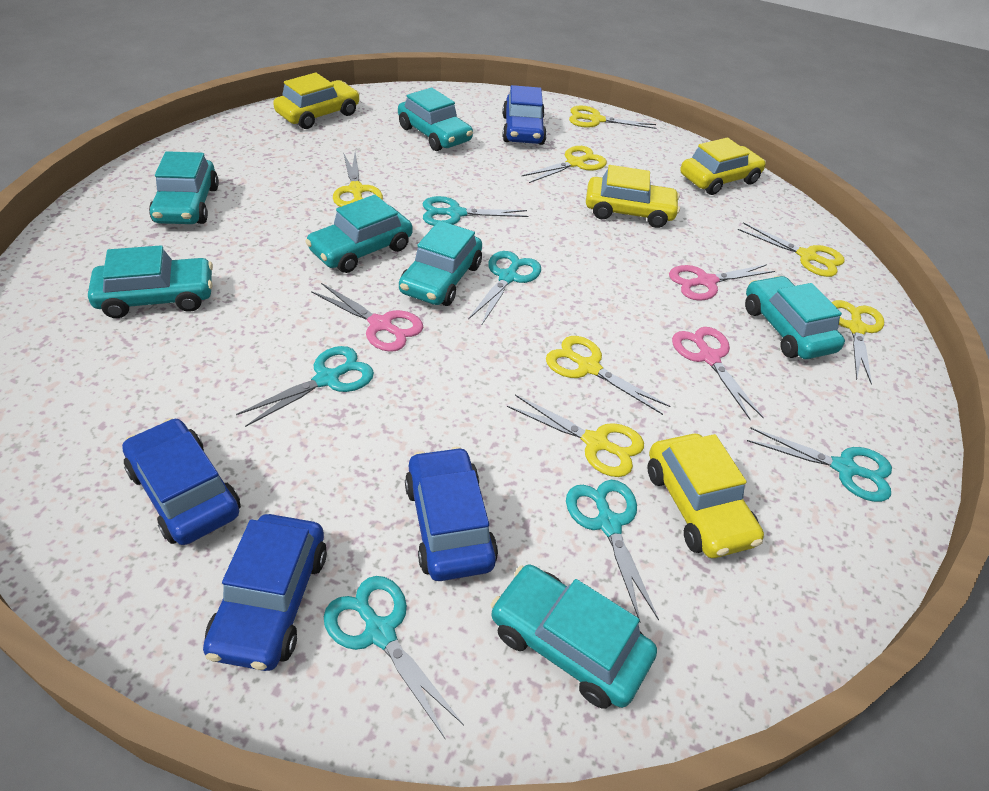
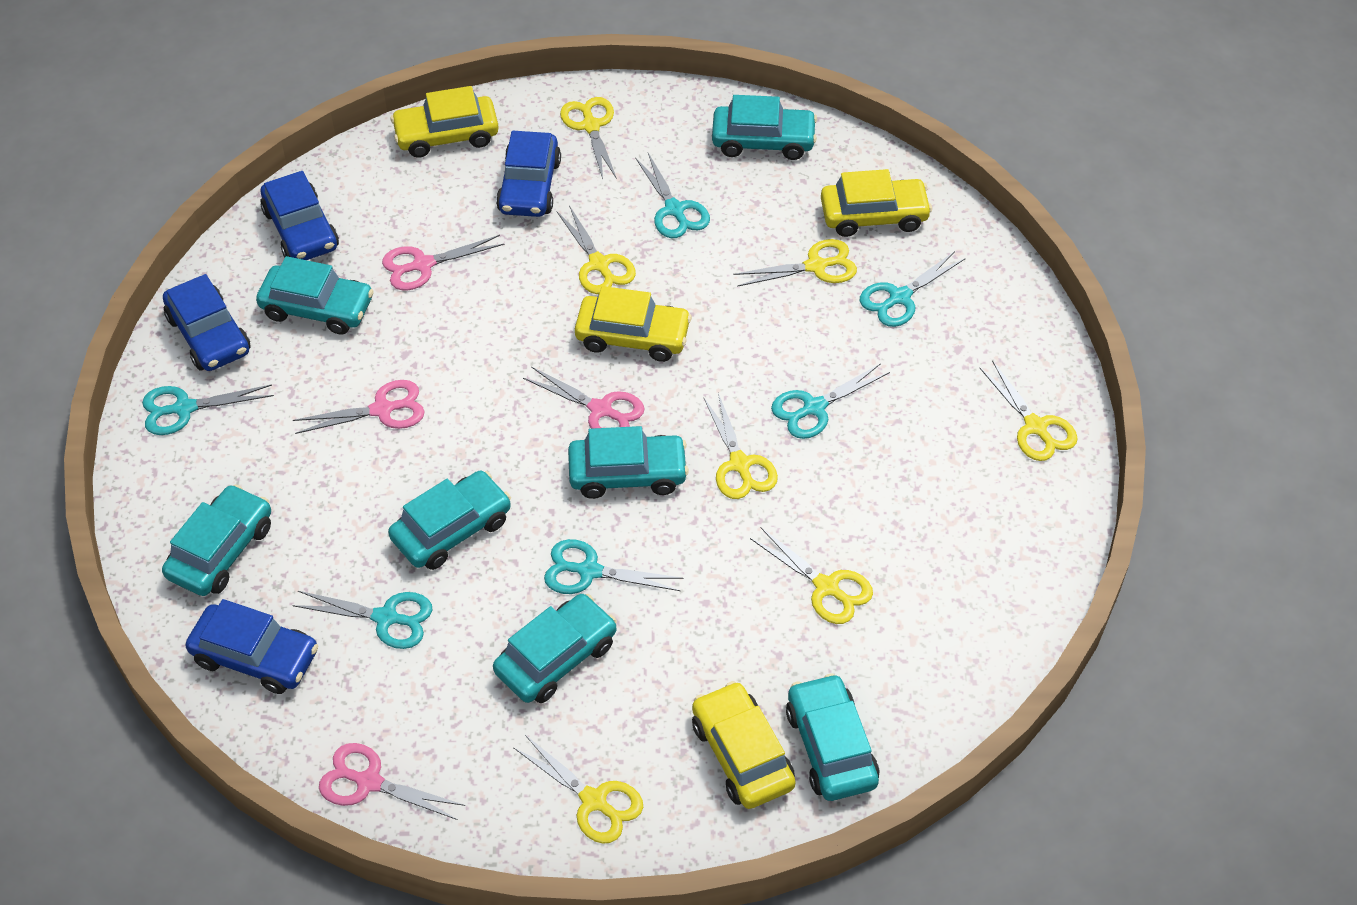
pink scissors: 3 -> 4

